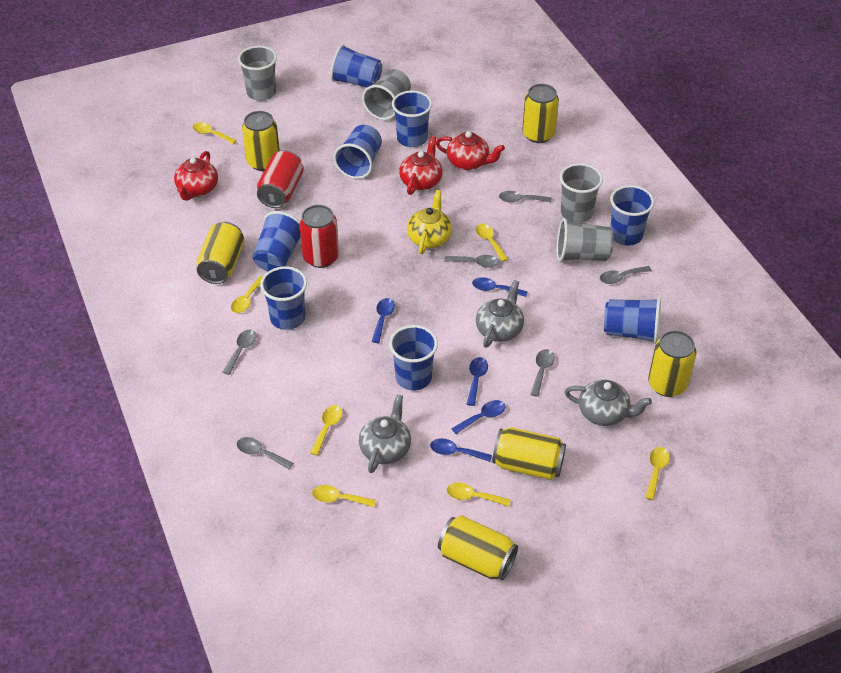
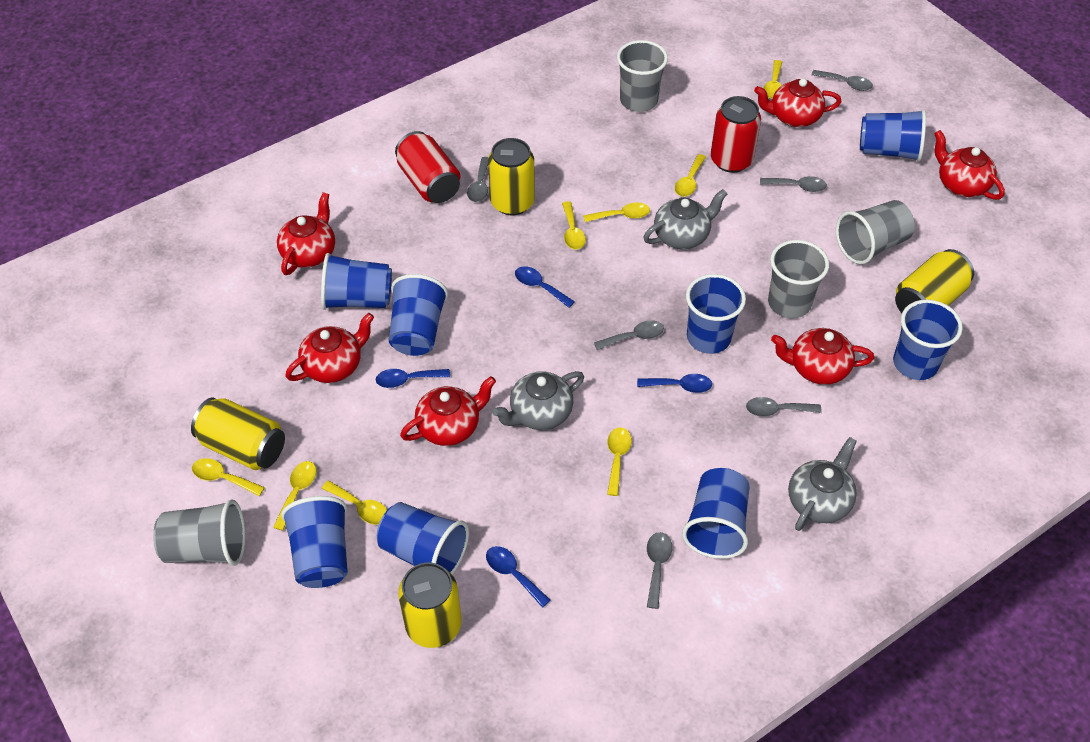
blue spoon: 5 -> 4
red teapot: 3 -> 6
yellow can: 6 -> 4
yellow spoon: 7 -> 8
yellow teapot: 1 -> 0

